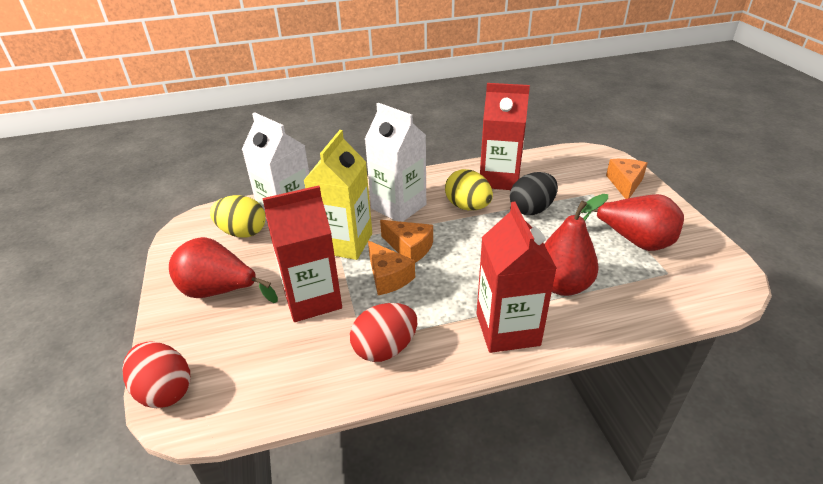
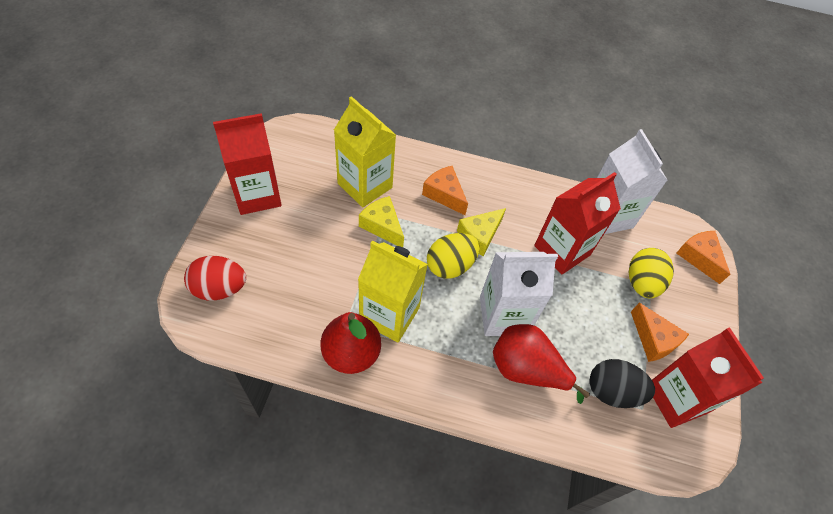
red egg: 2 -> 1
red pear: 3 -> 2
yellow carton: 1 -> 2
yellow cheese: 0 -> 2

